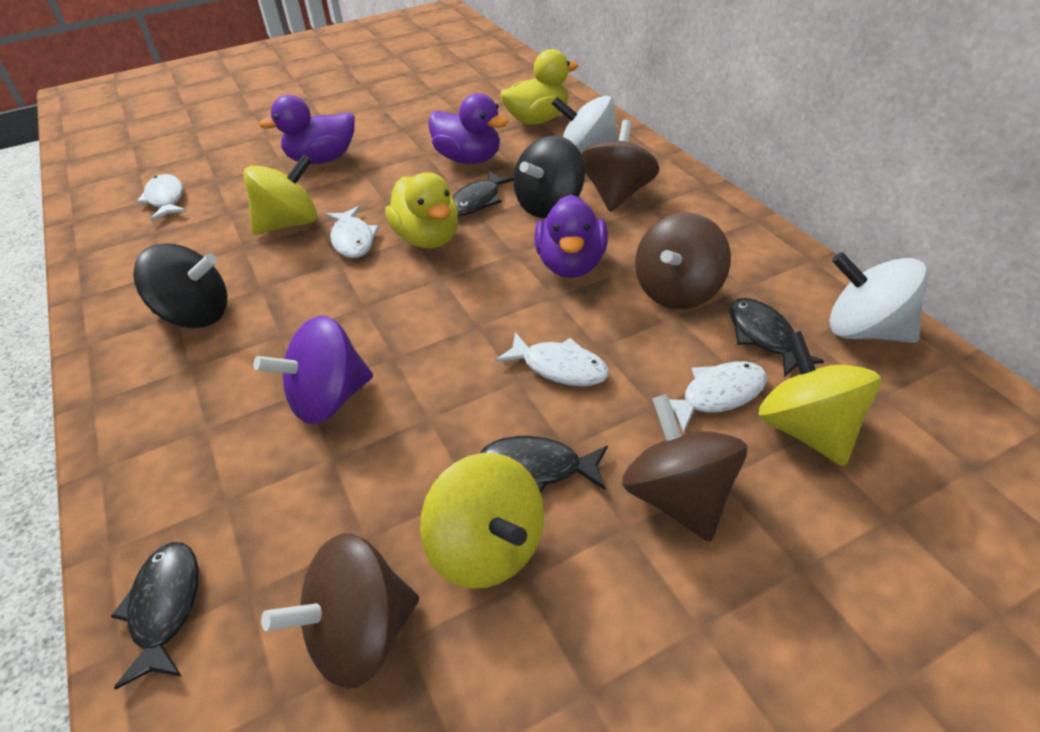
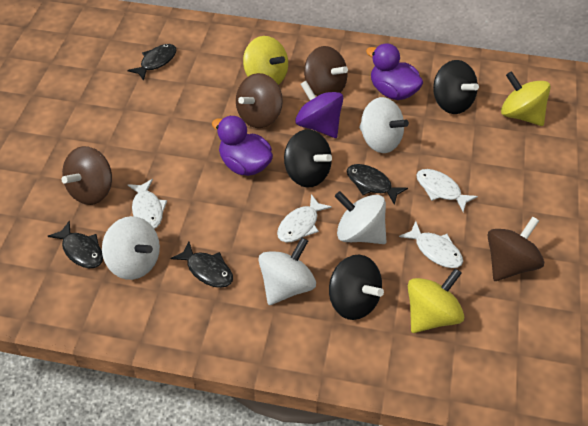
black spinning top: 2 -> 3
purple duck: 3 -> 2
white spinning top: 2 -> 4
yellow duck: 2 -> 0

